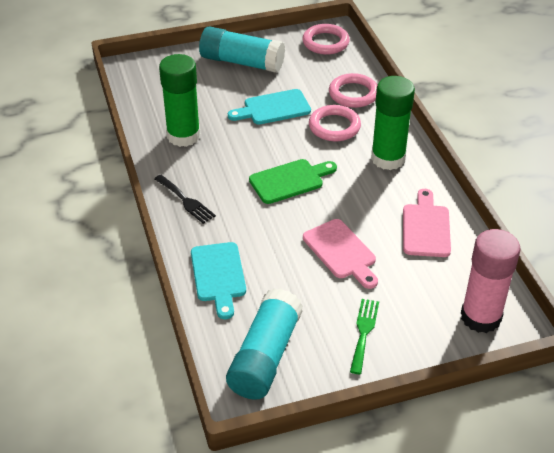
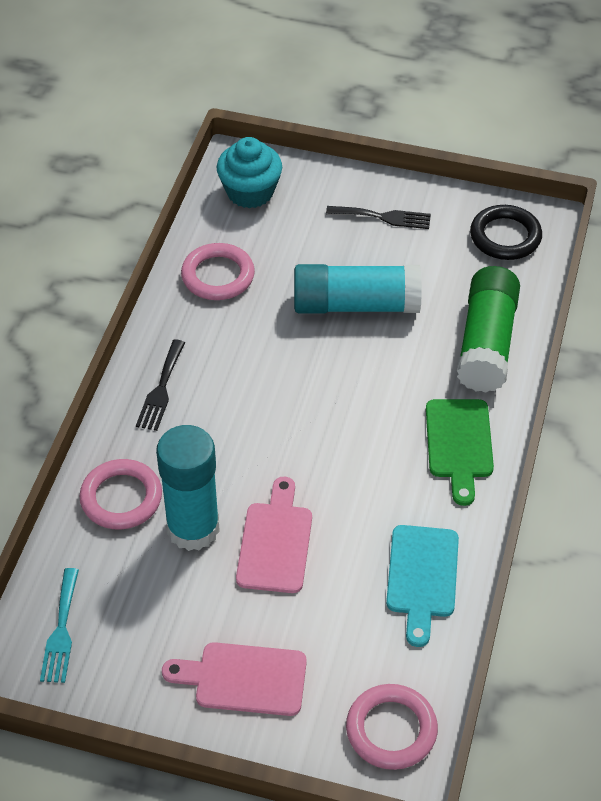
black fork: 1 -> 2
black ring: 0 -> 1
green fork: 1 -> 0
green glue stick: 2 -> 1
pink glue stick: 1 -> 0
turquoise cupcake: 0 -> 1
turquoise cutting board: 2 -> 1
turquoise fork: 0 -> 1

